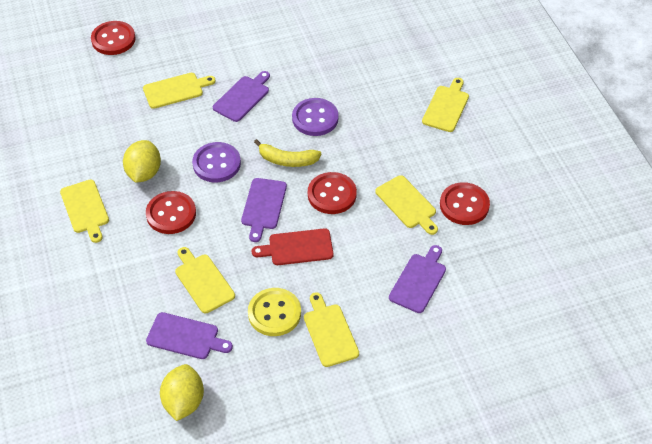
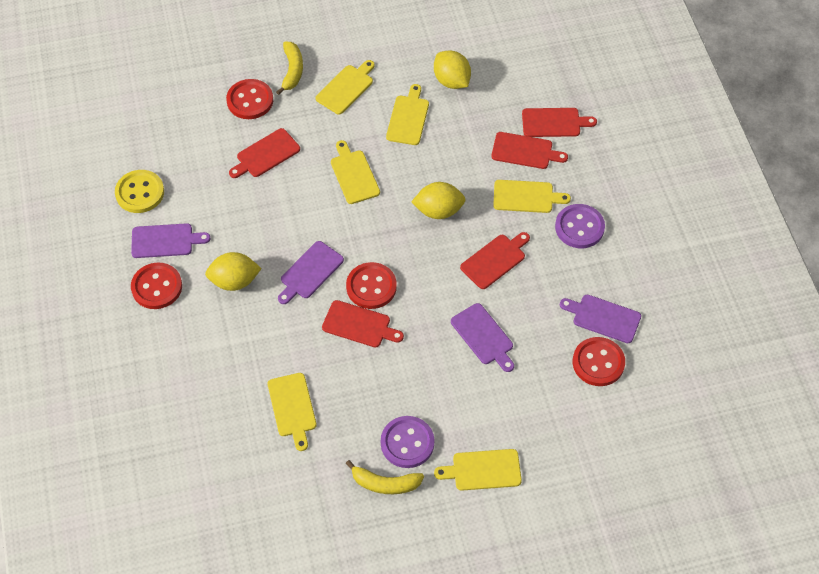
red cutting board: 1 -> 5
yellow banana: 1 -> 2
yellow lemon: 2 -> 3

